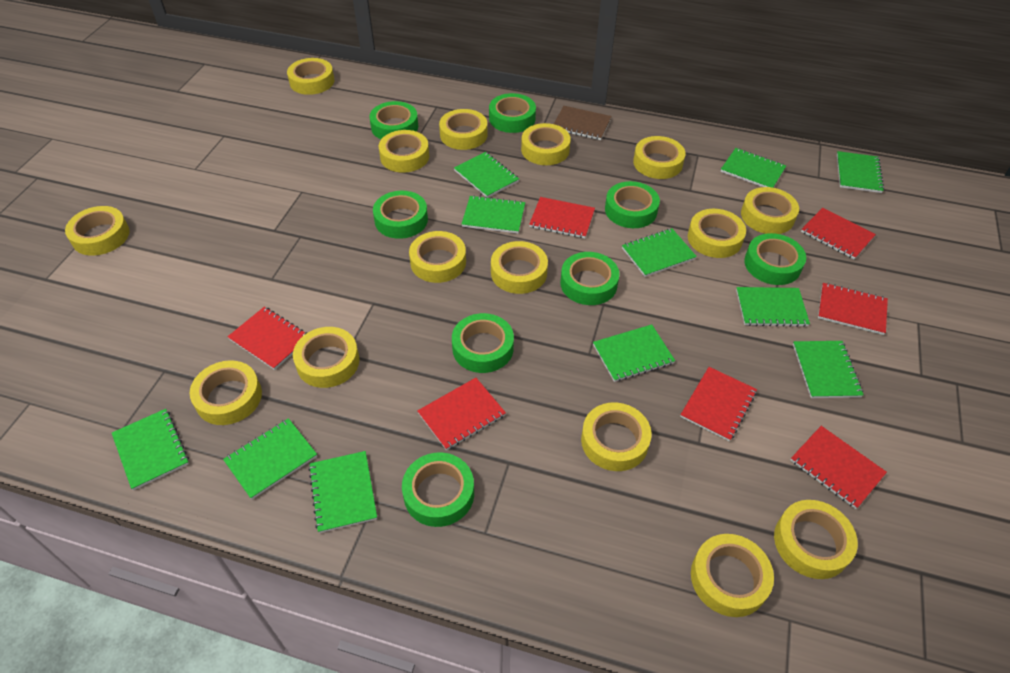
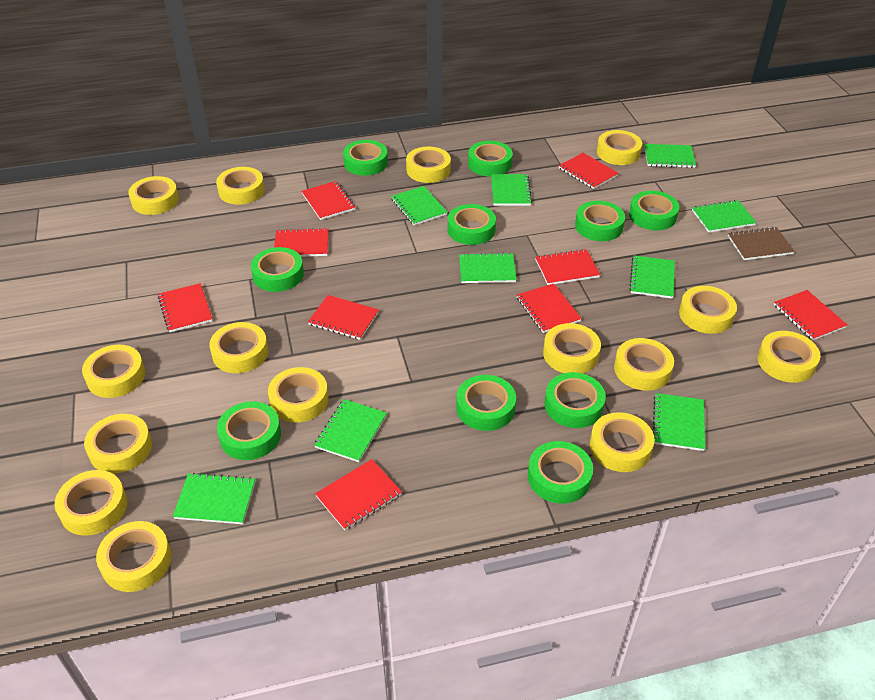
green notebook: 11 -> 9
green tape: 8 -> 10
red notebook: 7 -> 9

